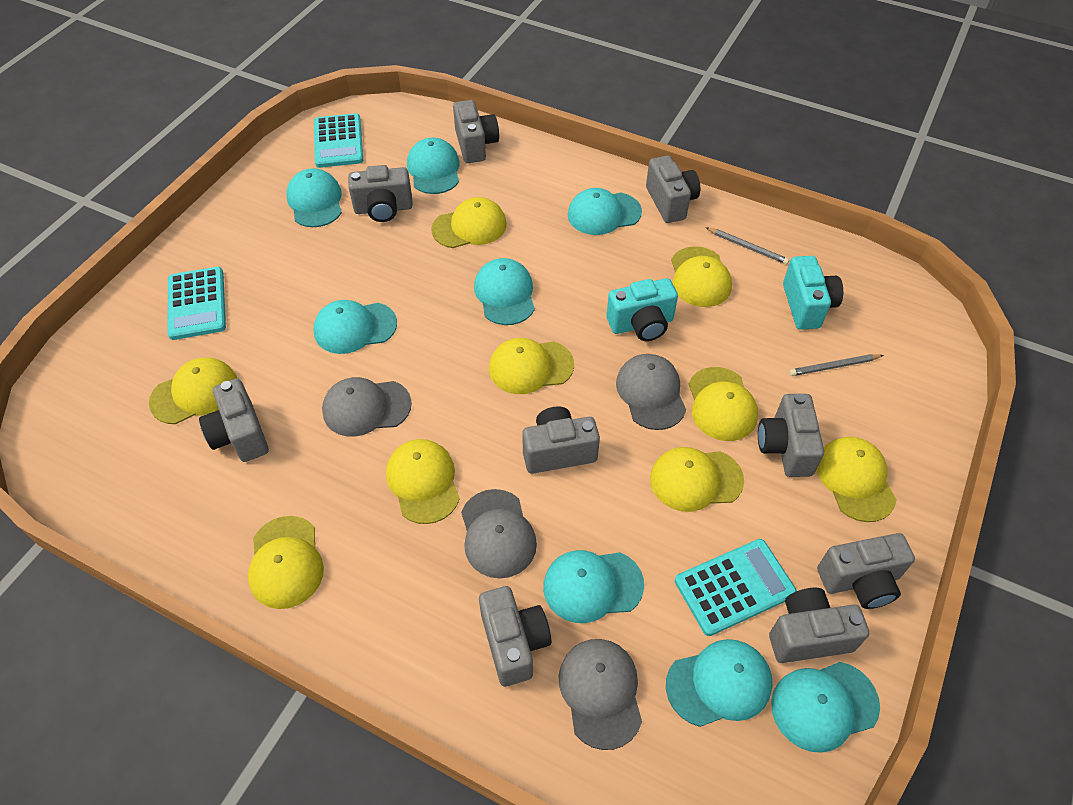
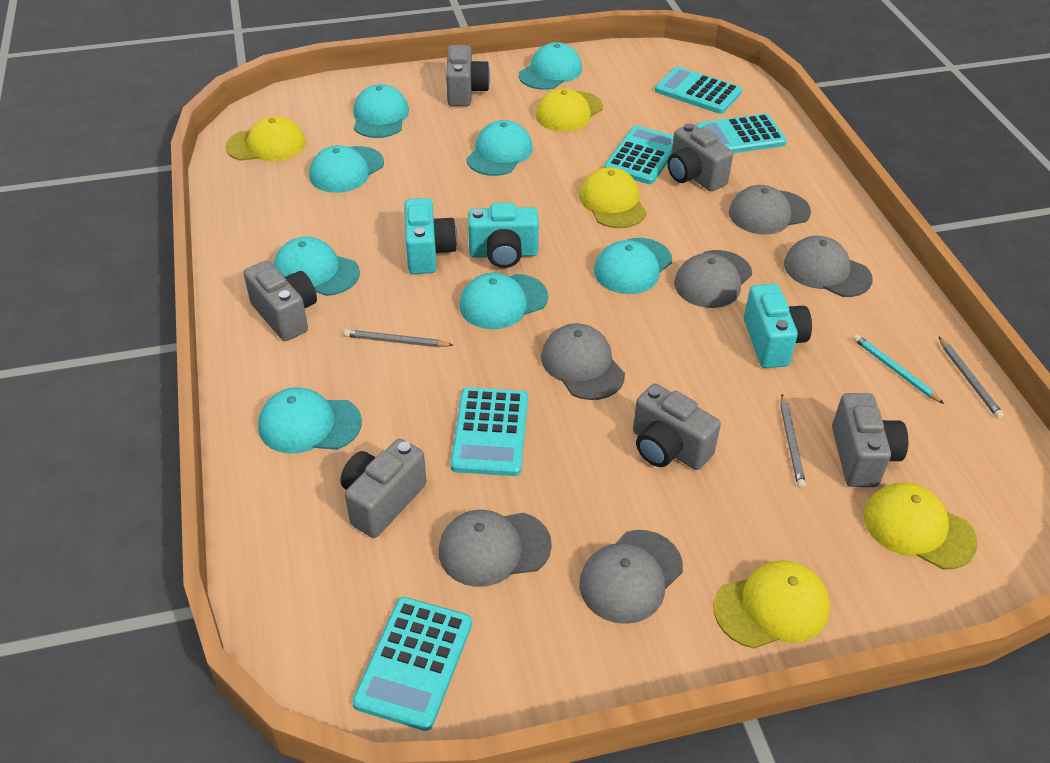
grey camera: 9 -> 6
grey cap: 4 -> 6
grey pencil: 2 -> 3
turquoise calculator: 3 -> 5
turquoise camera: 2 -> 3
turquoise pencil: 0 -> 1
yellow cap: 9 -> 5

